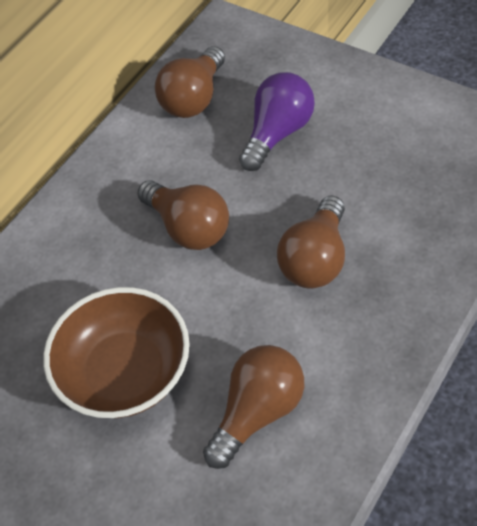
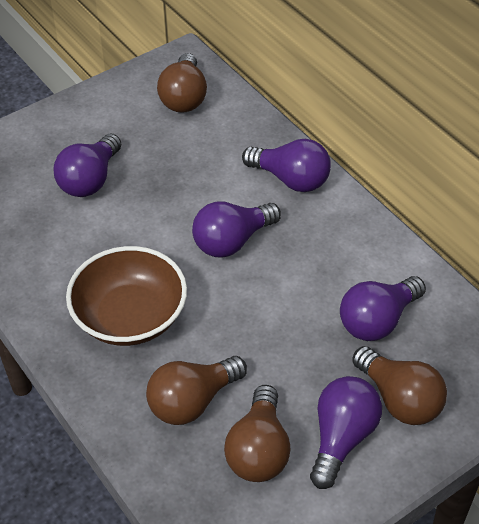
purple light bulb: 1 -> 5

